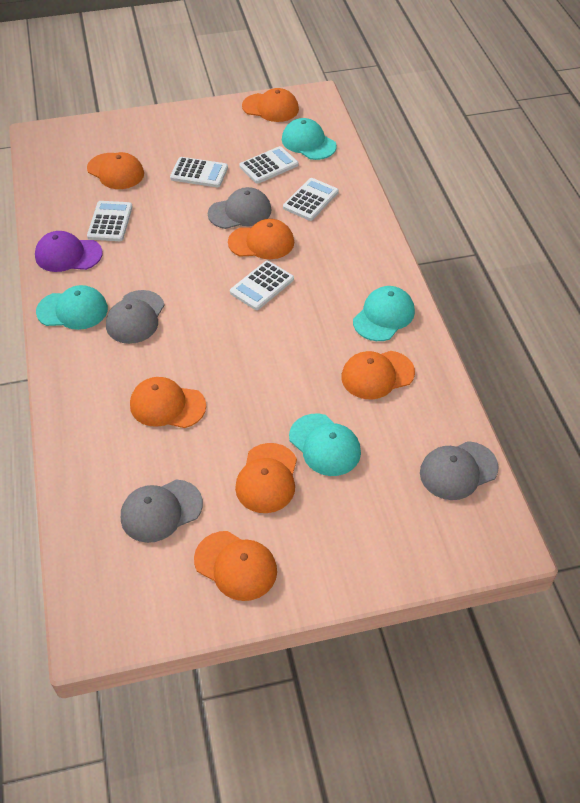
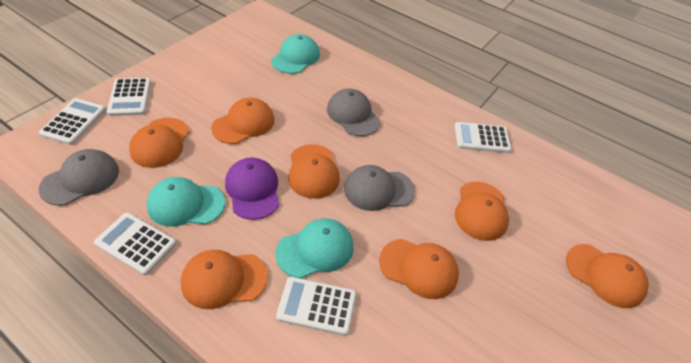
grey cap: 4 -> 3
turquoise cap: 4 -> 3

